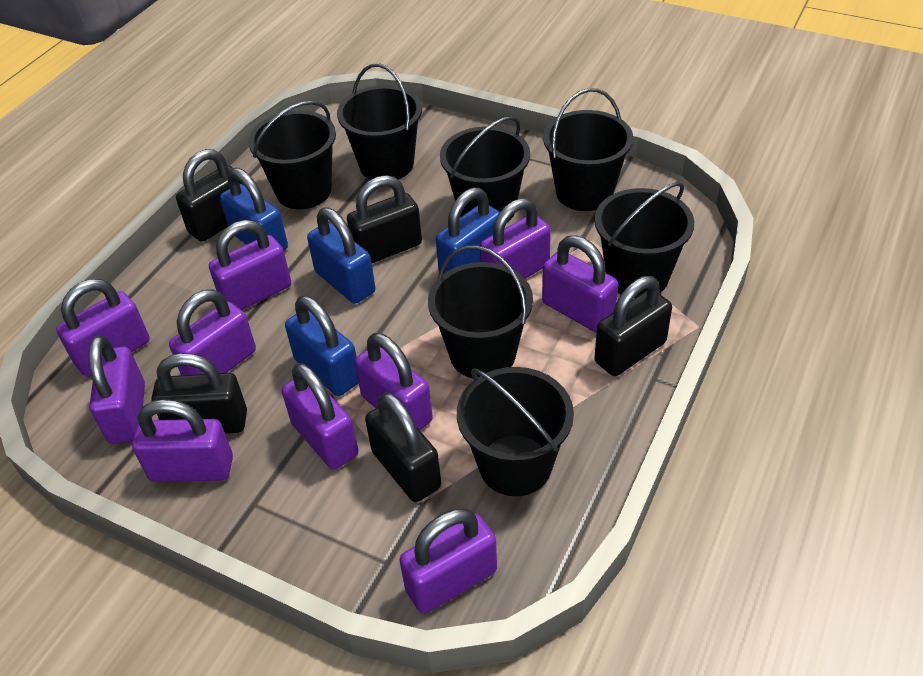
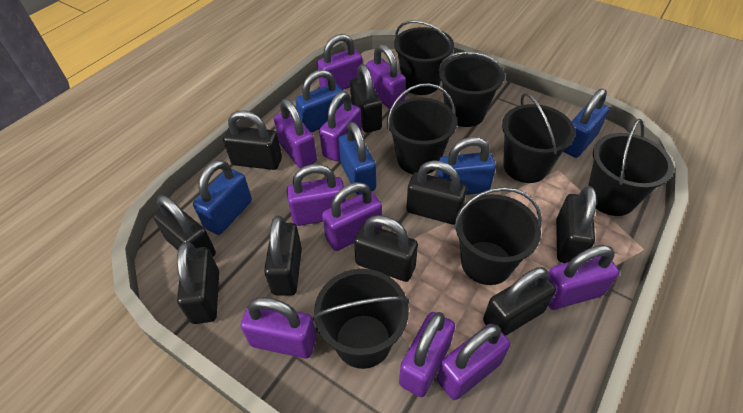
black padlock: 5 -> 9
blue padlock: 4 -> 5

